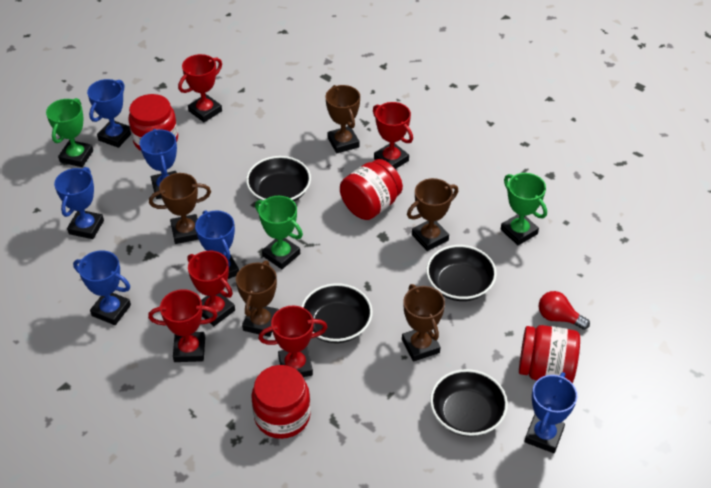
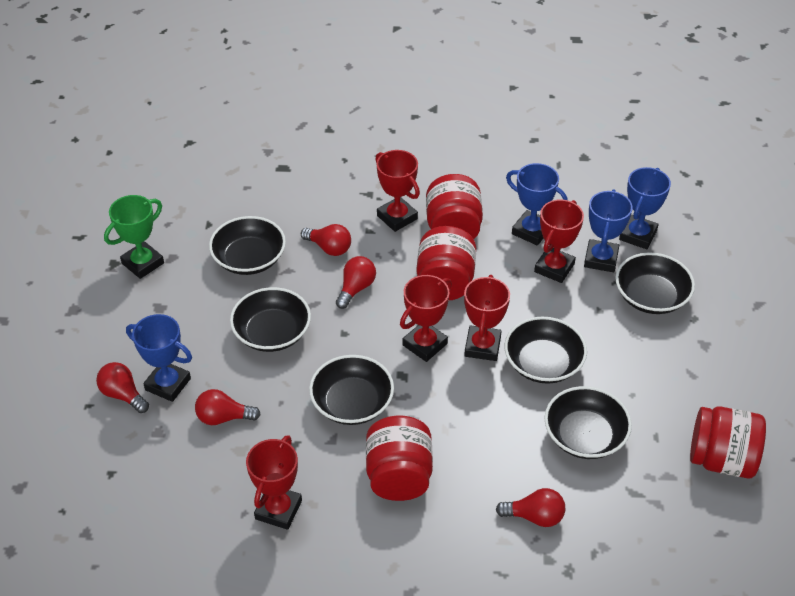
black bowl: 4 -> 6
blue trophy: 6 -> 4
brown trophy: 5 -> 0
green trophy: 3 -> 1
red light bulb: 1 -> 5

